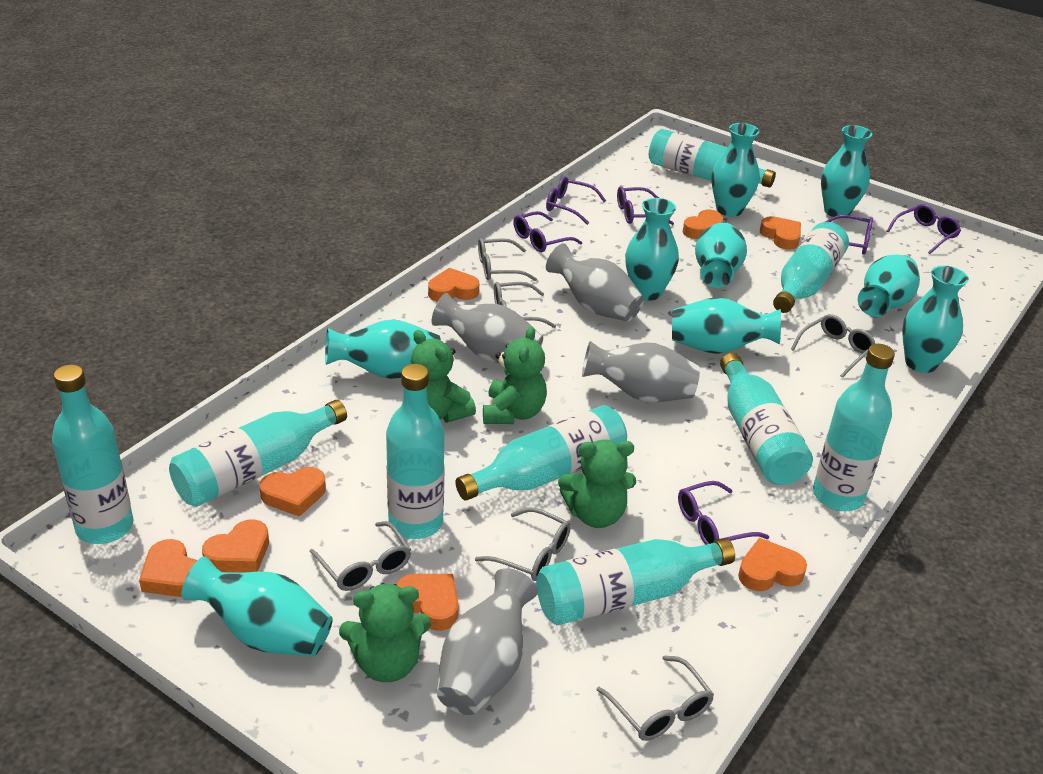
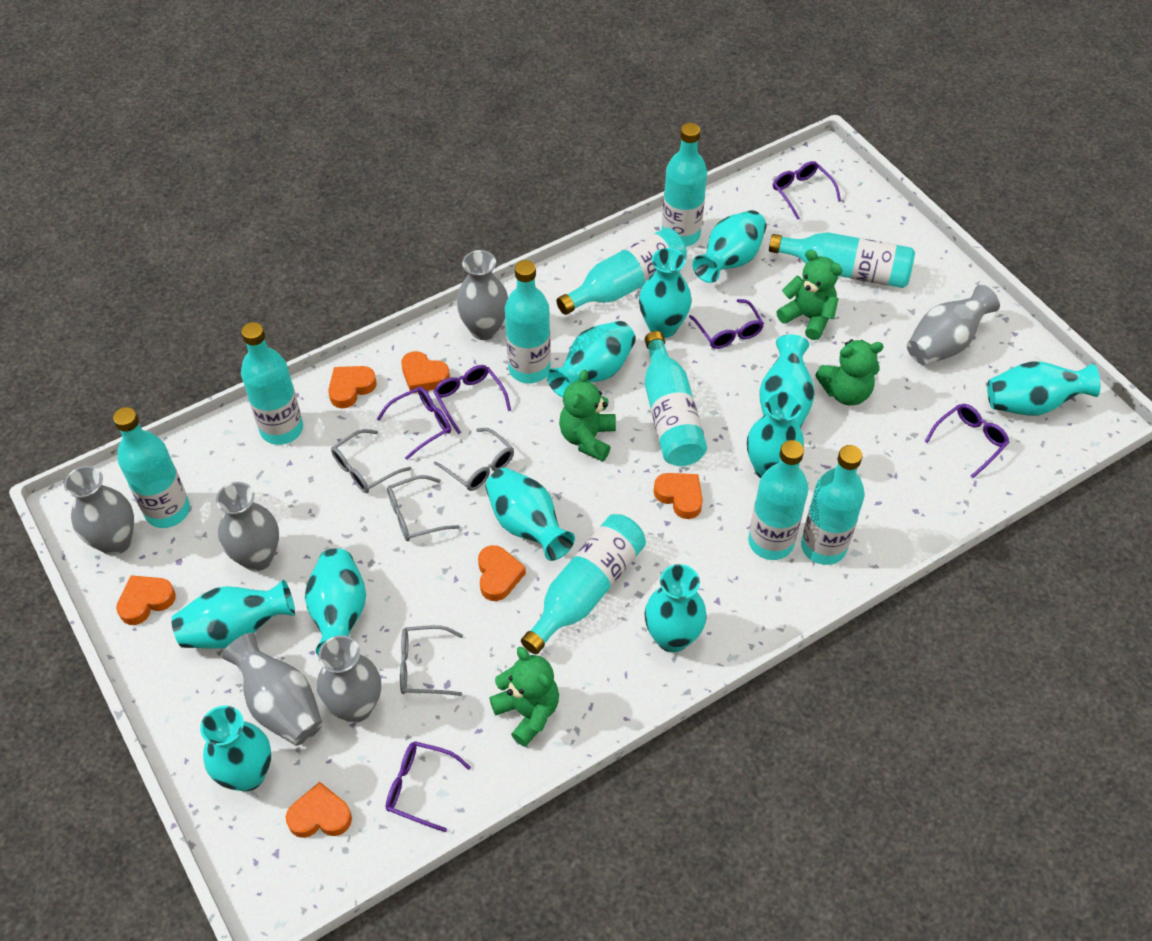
grey glasses: 6 -> 4
grey vase: 4 -> 6
orange heart: 8 -> 6
turquoise bottle: 9 -> 10
turquoise vase: 9 -> 11

